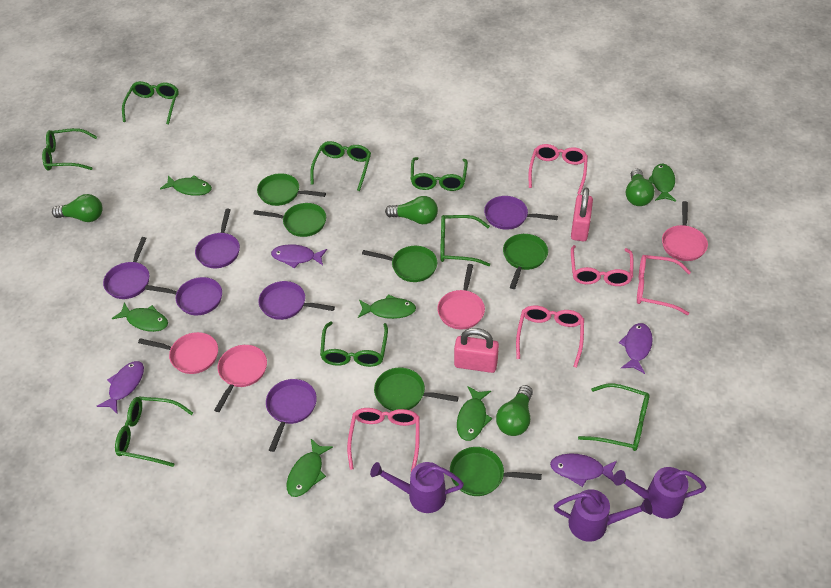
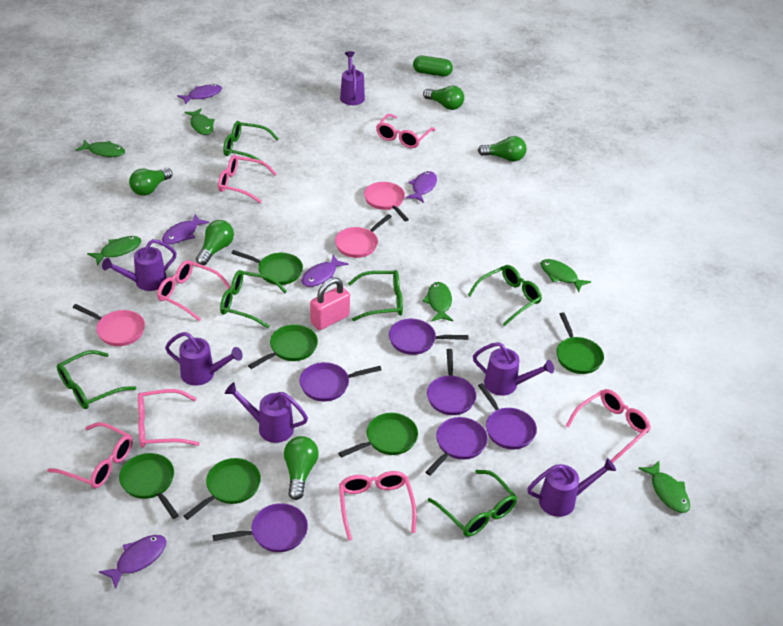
green capsule: 0 -> 1
green glasses: 8 -> 6
green light bulb: 4 -> 5
pink glasses: 5 -> 7
pink padlock: 2 -> 1
pink pan: 4 -> 3
purple fish: 4 -> 5
purple watering can: 3 -> 6

